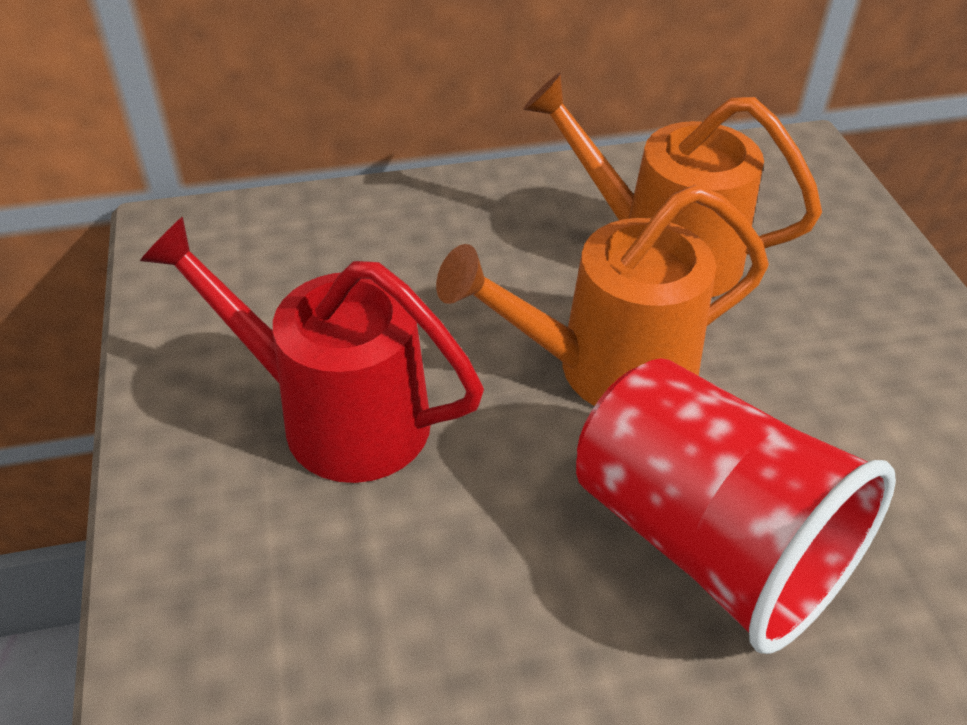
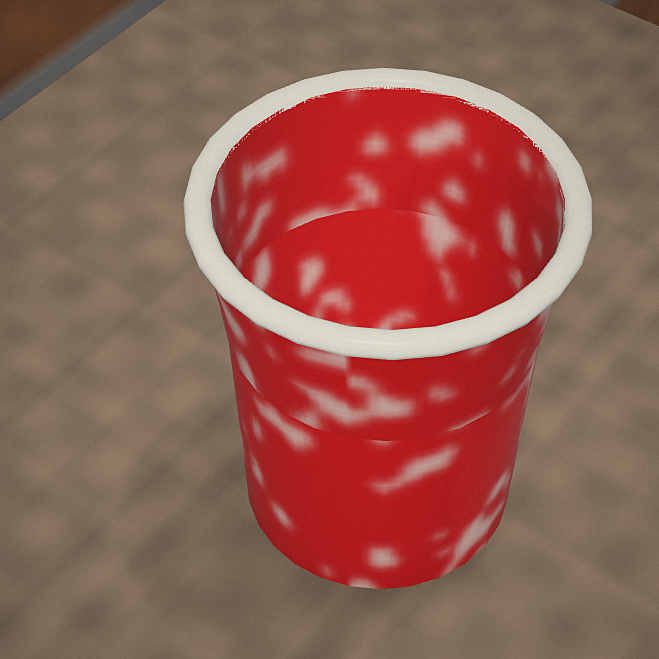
orange watering can: 2 -> 0
red watering can: 1 -> 0

